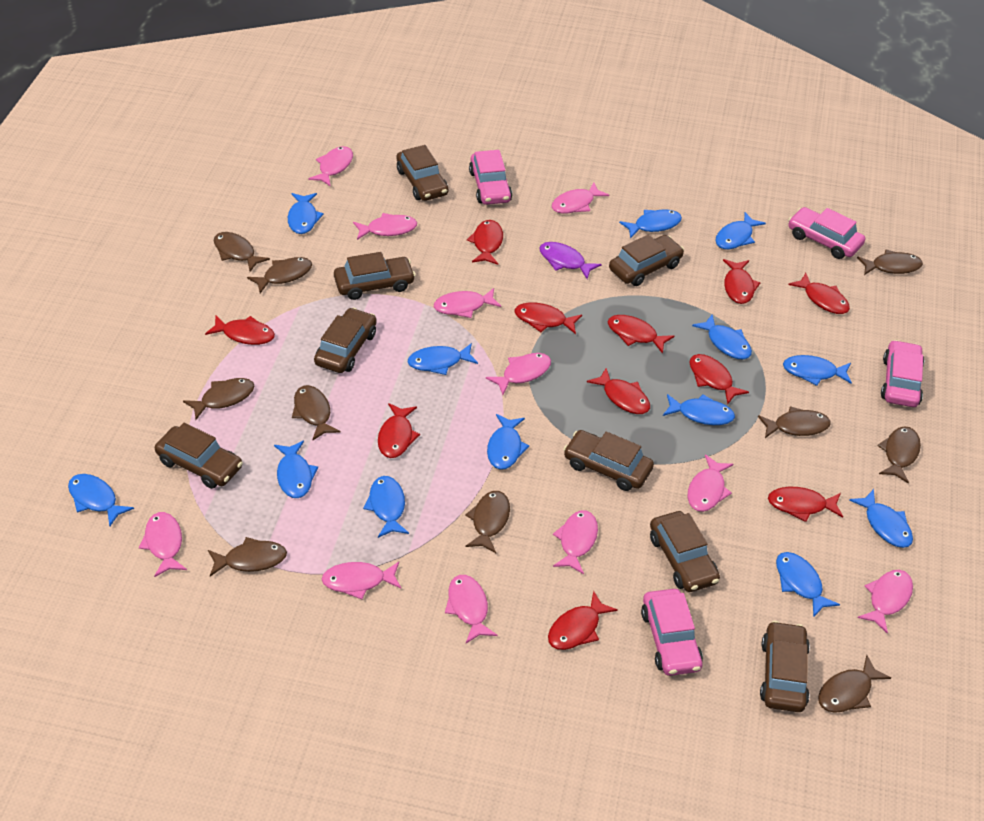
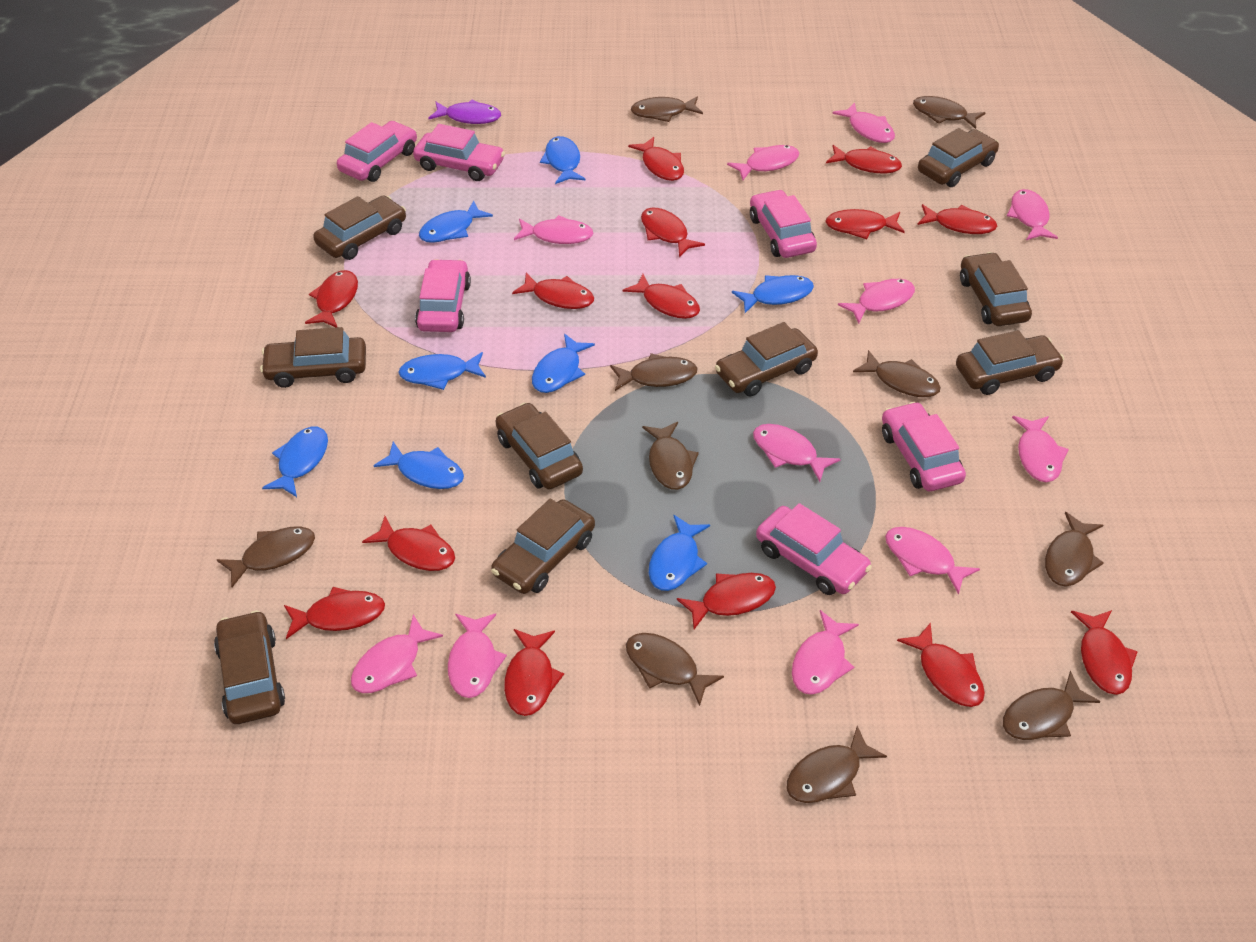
blue fish: 13 -> 8
brown car: 8 -> 9
pink car: 4 -> 6
red fish: 11 -> 14

